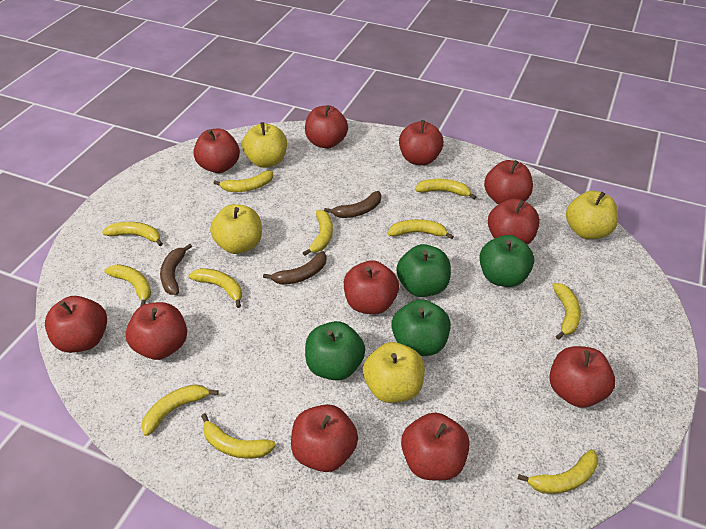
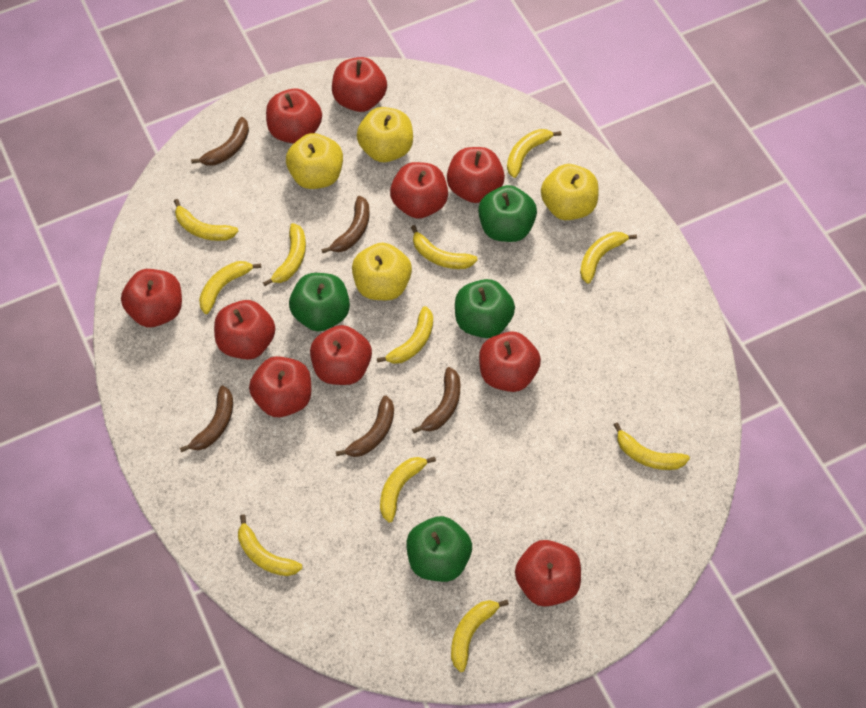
brown banana: 3 -> 5
red apple: 11 -> 10

